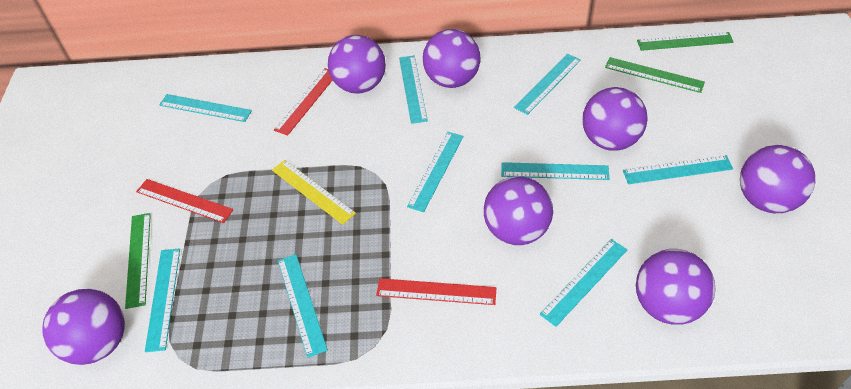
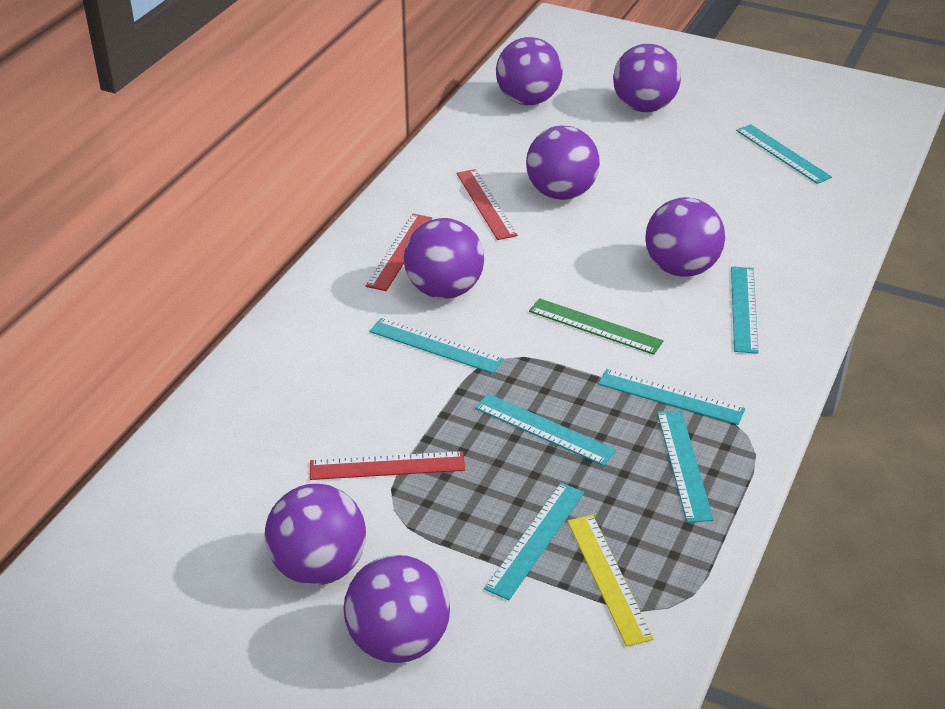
green ruler: 3 -> 1
turquoise ruler: 9 -> 7

